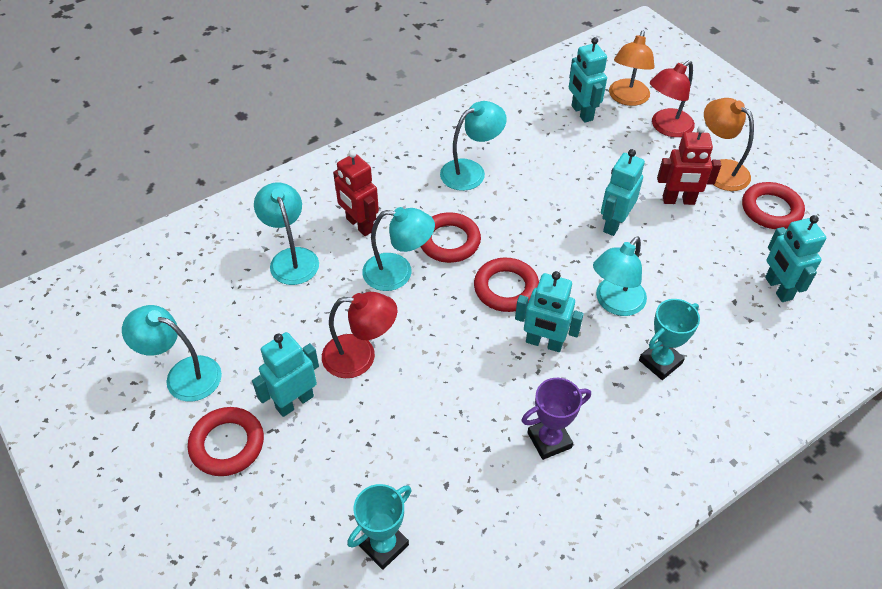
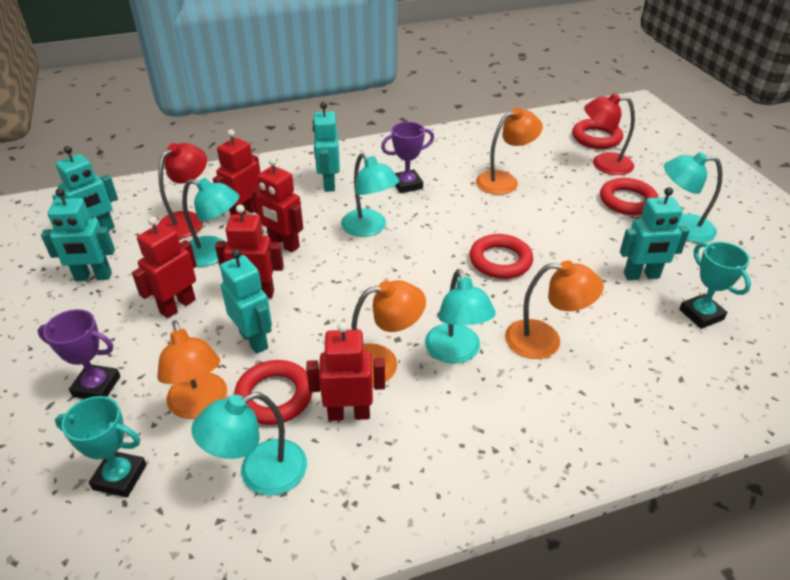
orange lamp: 2 -> 4
purple trophy: 1 -> 2
red robot: 2 -> 5

